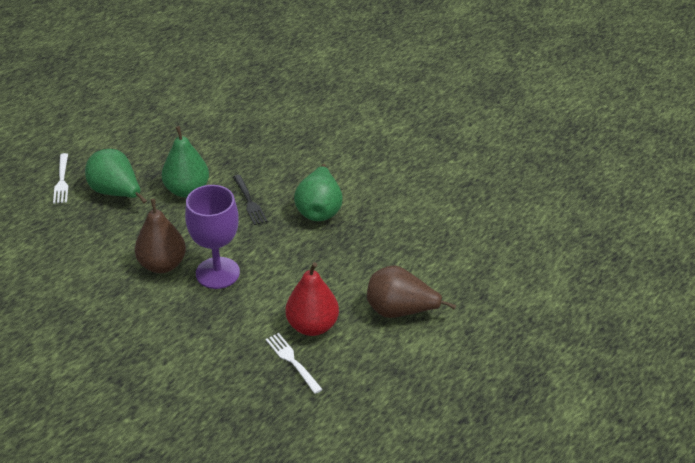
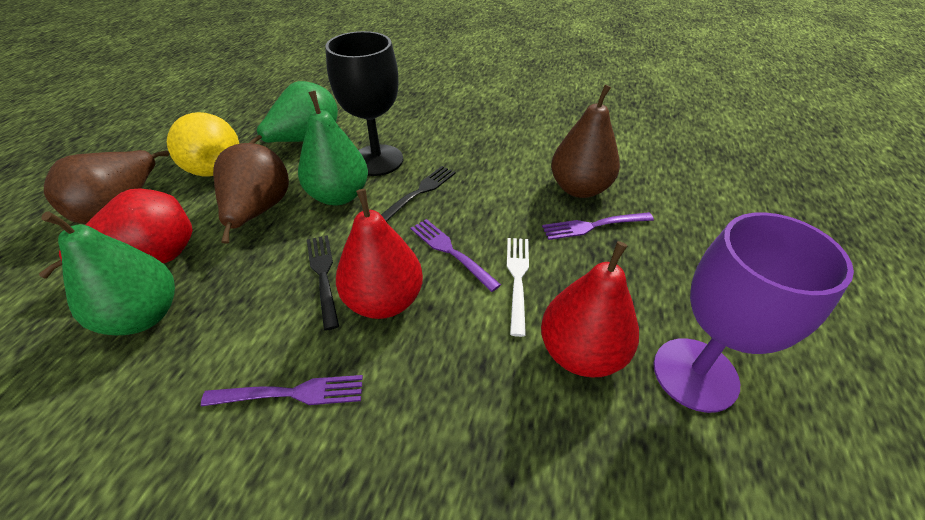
black fork: 1 -> 2
black goblet: 0 -> 1
brown pear: 2 -> 3
purple fork: 0 -> 3
red pear: 1 -> 3
white fork: 2 -> 1
yellow pear: 0 -> 1

